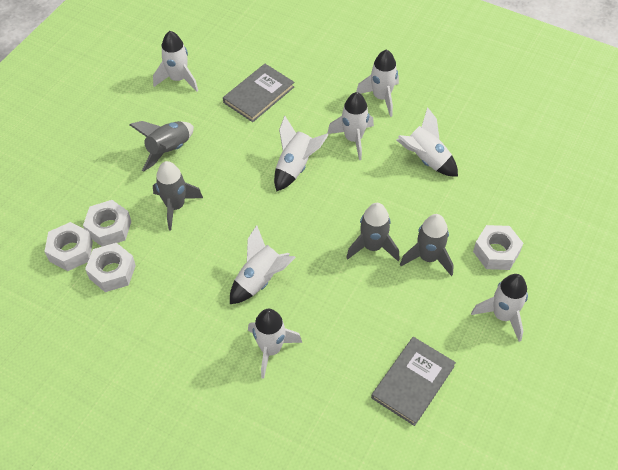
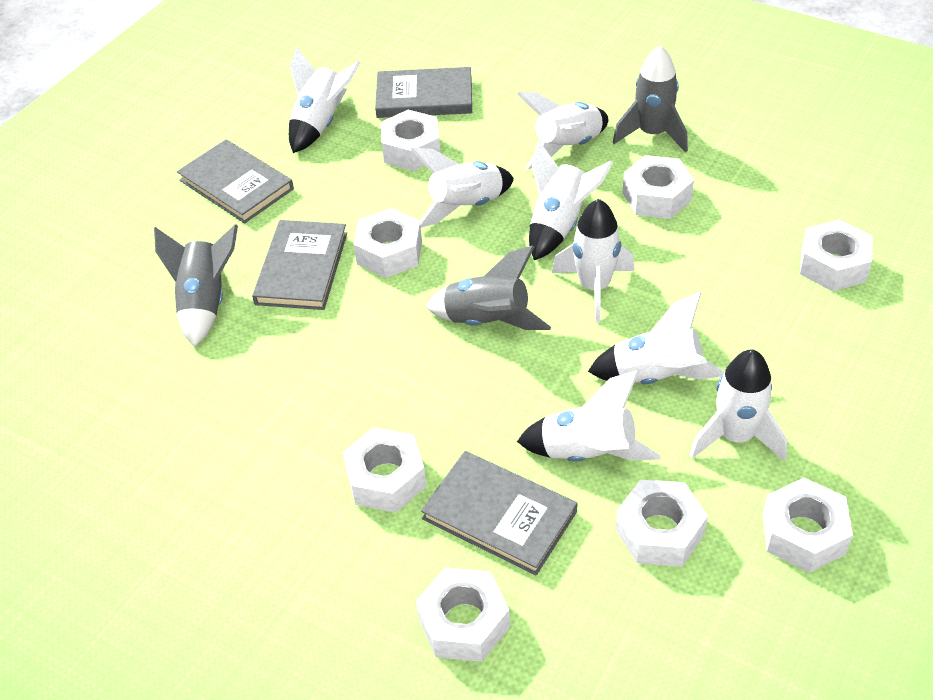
grey book: 2 -> 4
grey rocket: 4 -> 3
white nut: 4 -> 8

